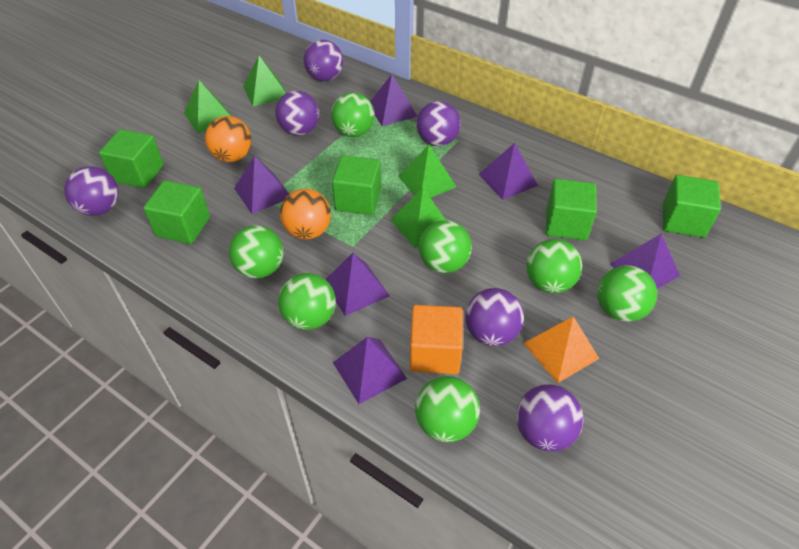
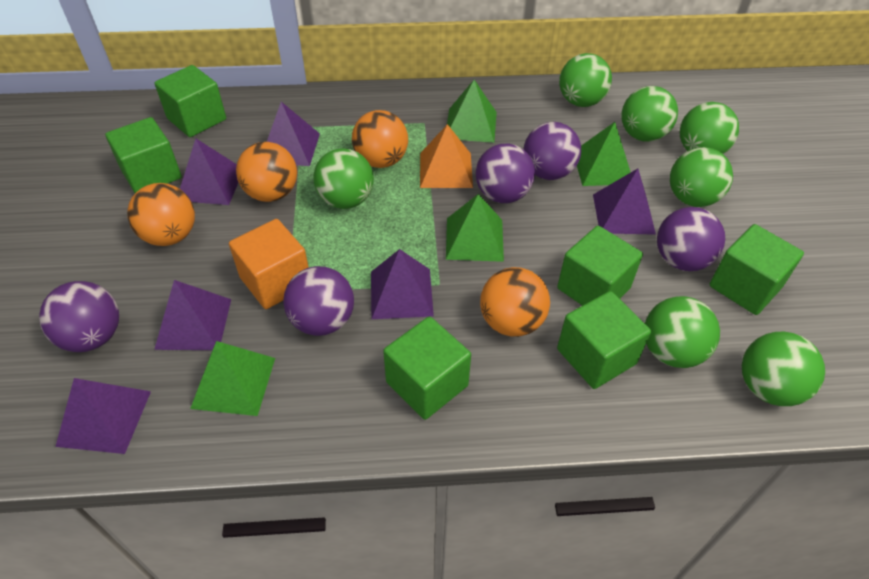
green cube: 5 -> 6
orange ball: 2 -> 4
purple ball: 6 -> 5

